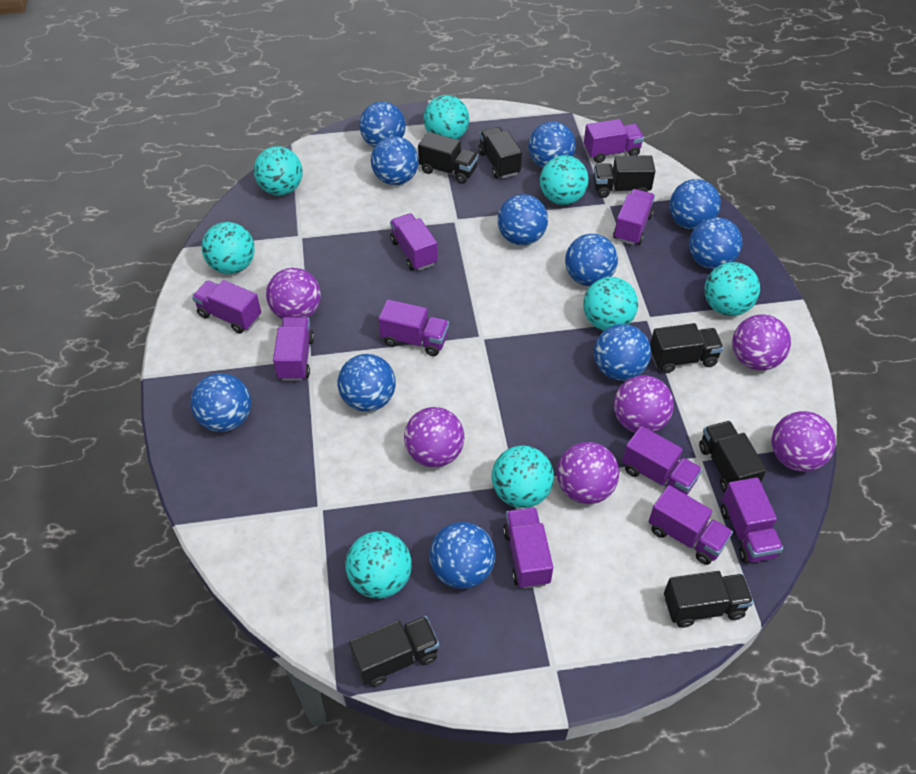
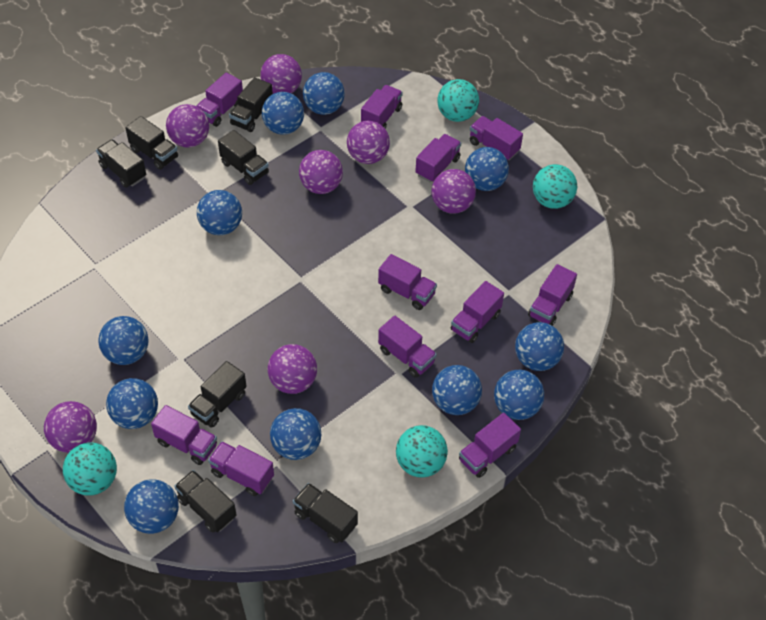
purple ball: 6 -> 7
purple truck: 10 -> 11
turquoise ball: 8 -> 4

